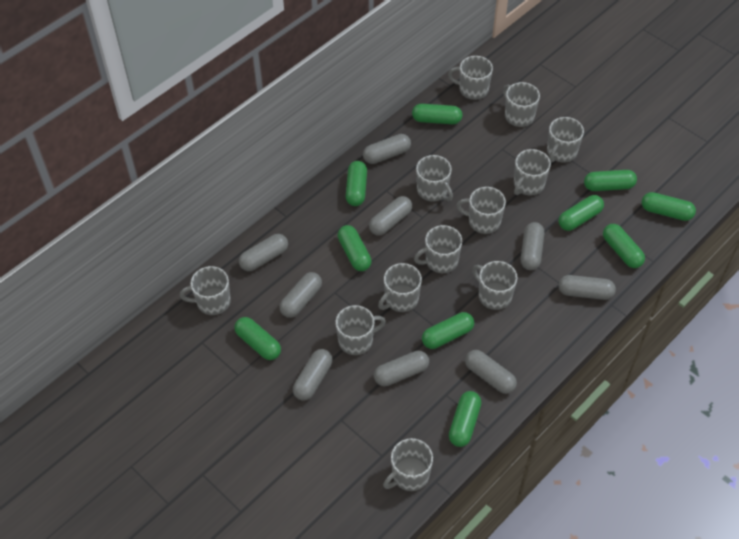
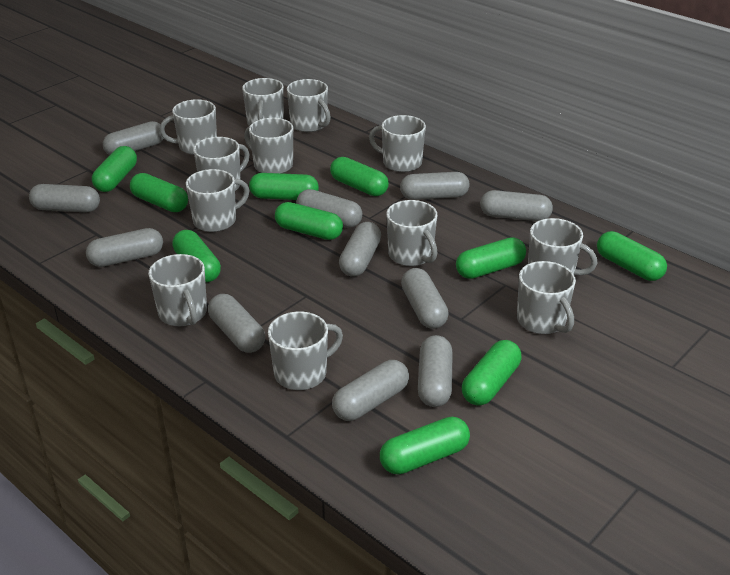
grey capsule: 9 -> 11

